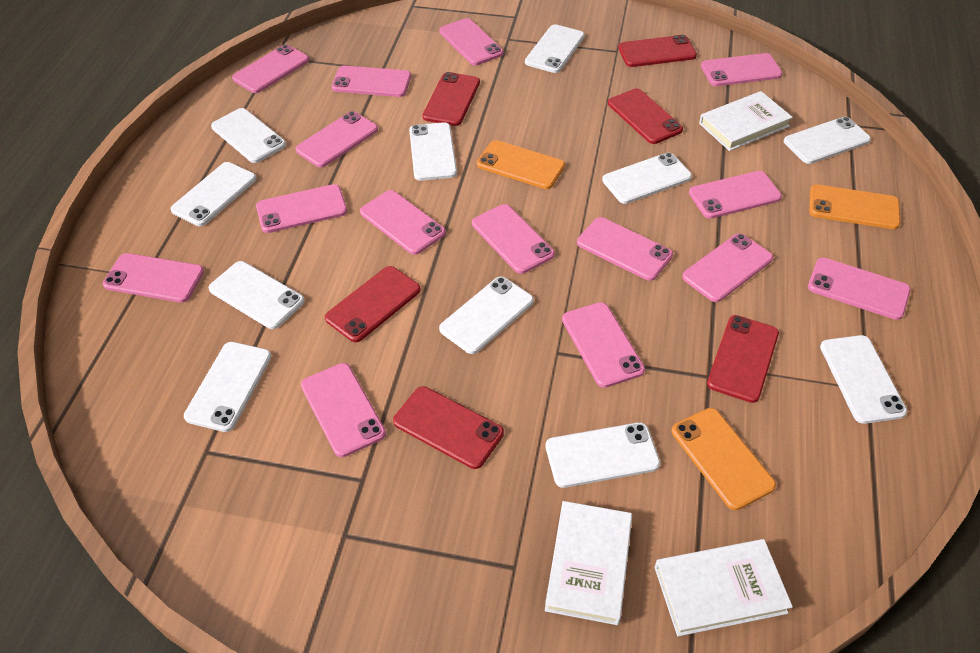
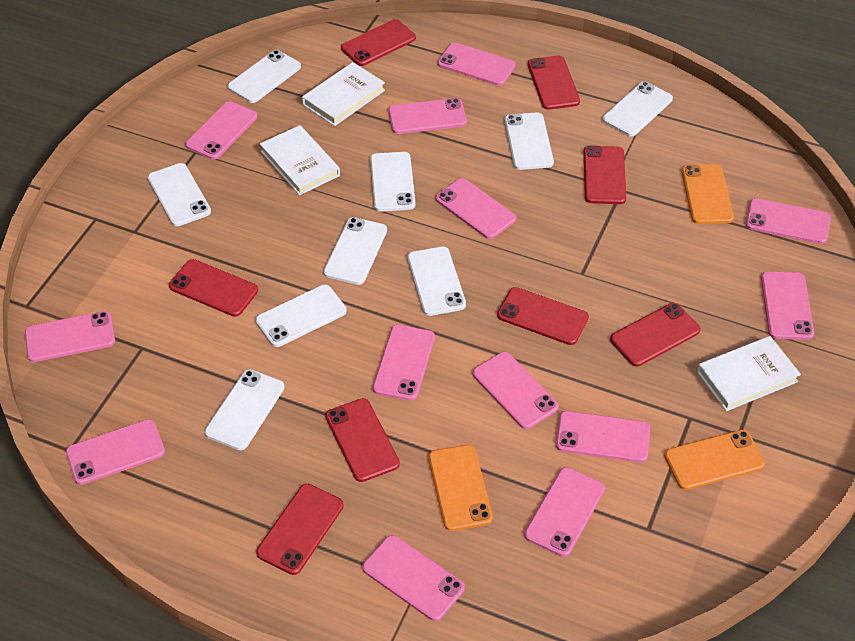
pink phone: 15 -> 13
red phone: 6 -> 8
white phone: 11 -> 9

